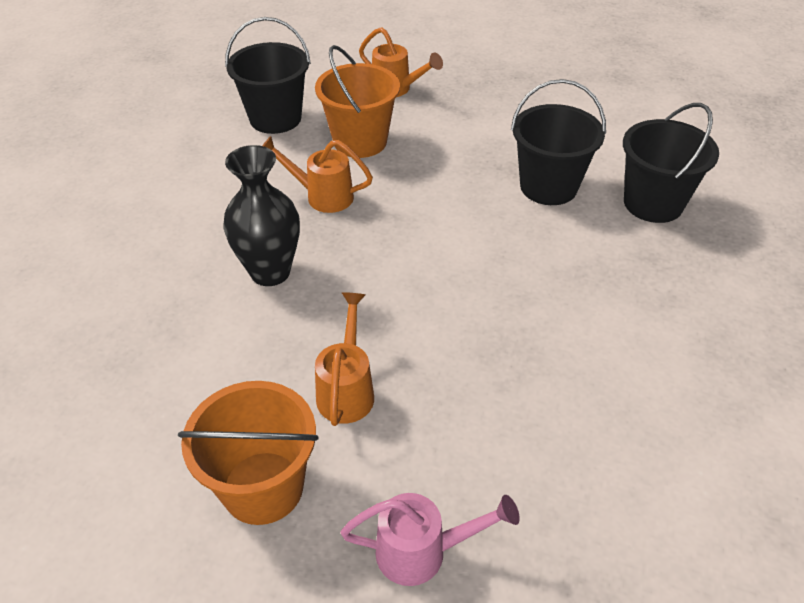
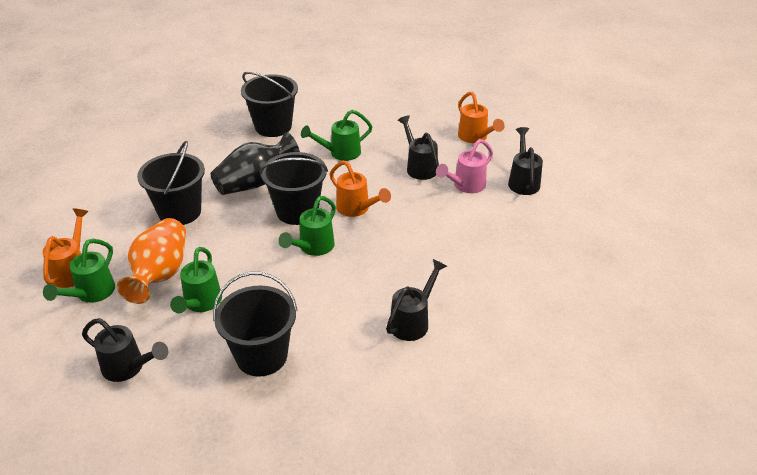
black bucket: 3 -> 4
black watering can: 0 -> 4
green watering can: 0 -> 4
orange bucket: 2 -> 0
orange vase: 0 -> 1

